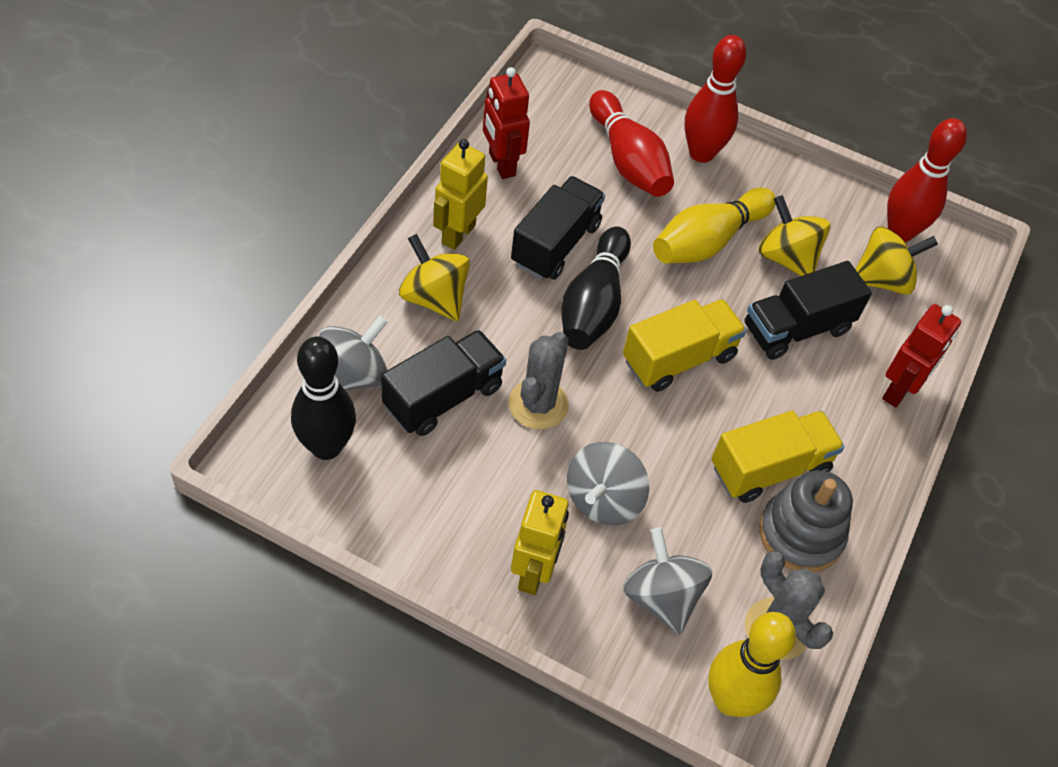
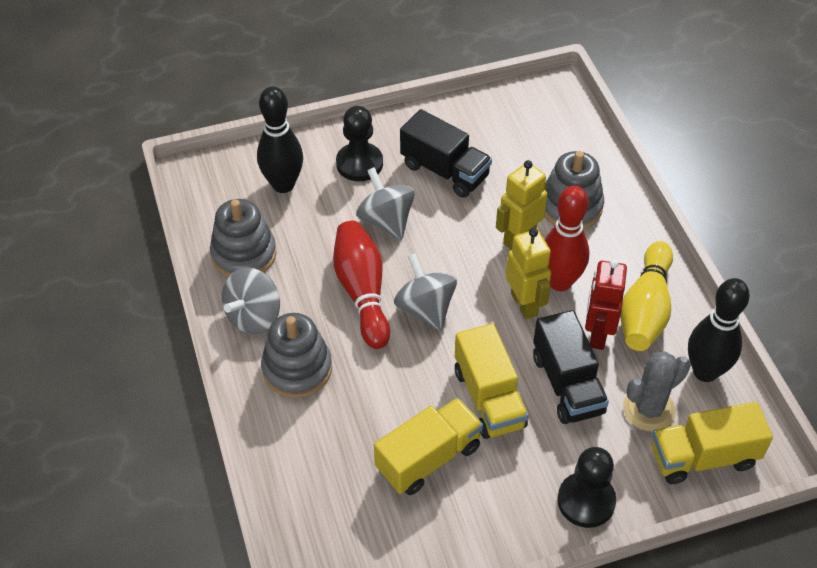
black pawn: 0 -> 2
black truck: 3 -> 2
grey cactus: 2 -> 1
grey stacking toy: 1 -> 3
red bowling pin: 3 -> 2
red robot: 2 -> 1
yellow bowling pin: 2 -> 1
yellow spinning top: 3 -> 0
yellow truck: 2 -> 3

